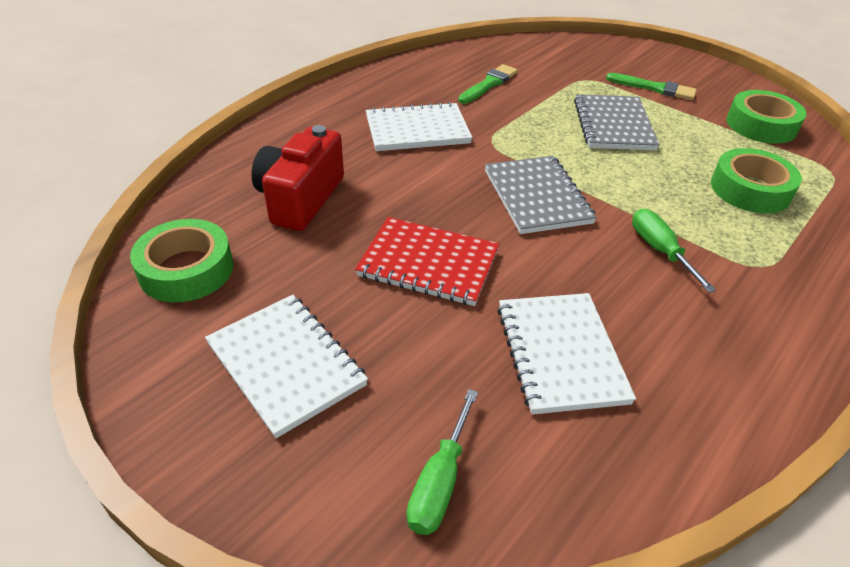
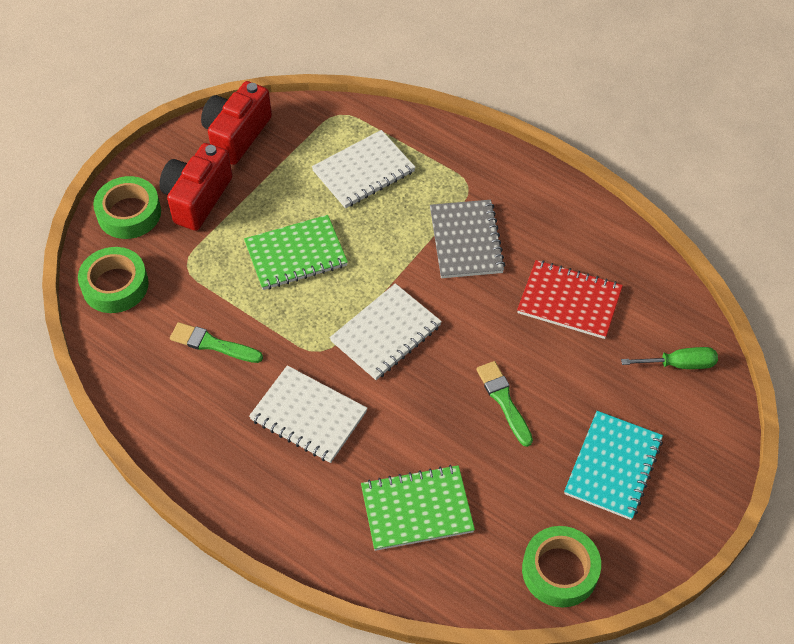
green notebook: 0 -> 2
green screwdriver: 2 -> 1
grey notebook: 2 -> 1
red camera: 1 -> 2
turquoise notebook: 0 -> 1

